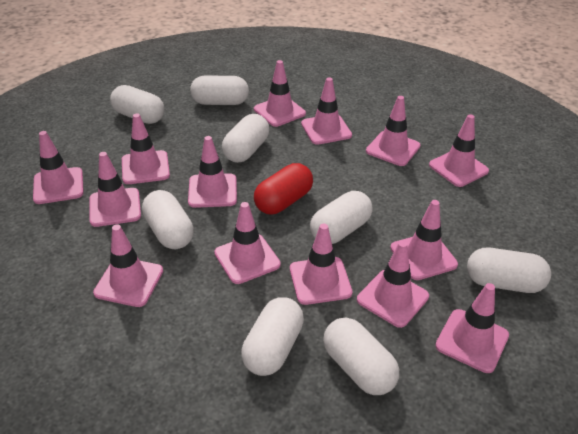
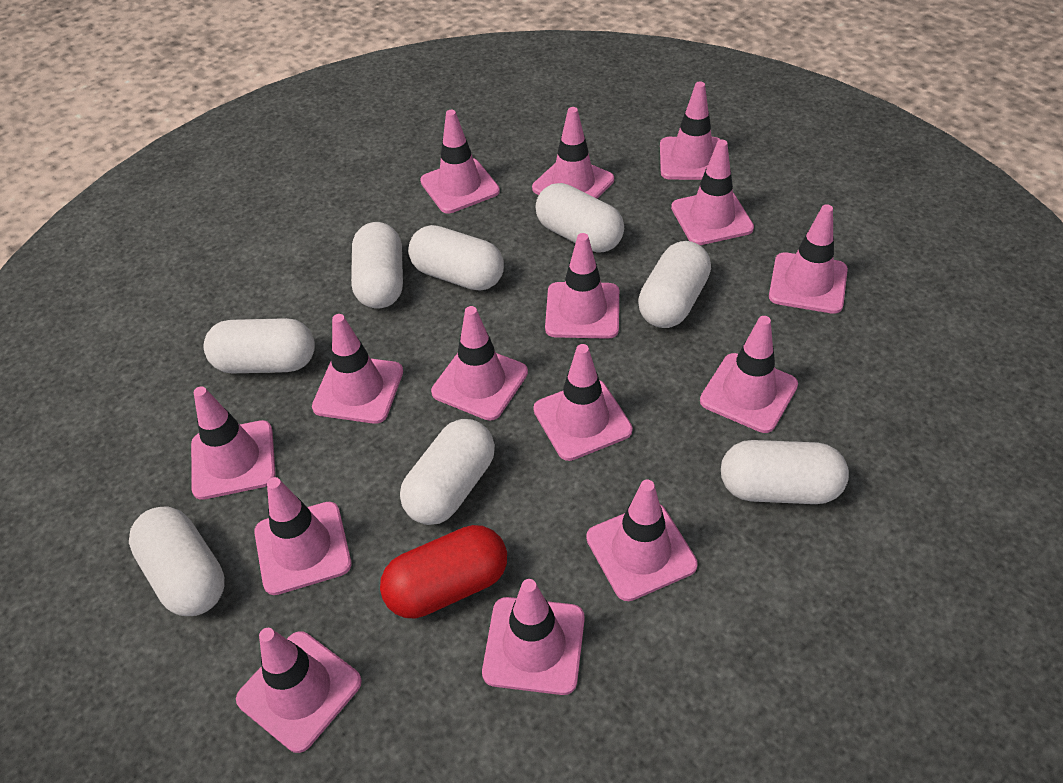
pink traffic cone: 14 -> 15

